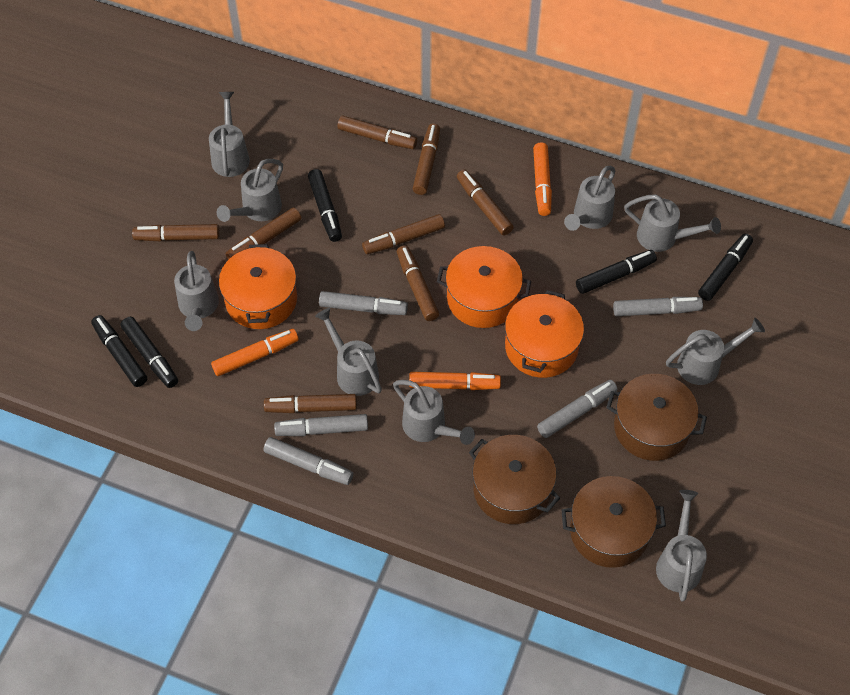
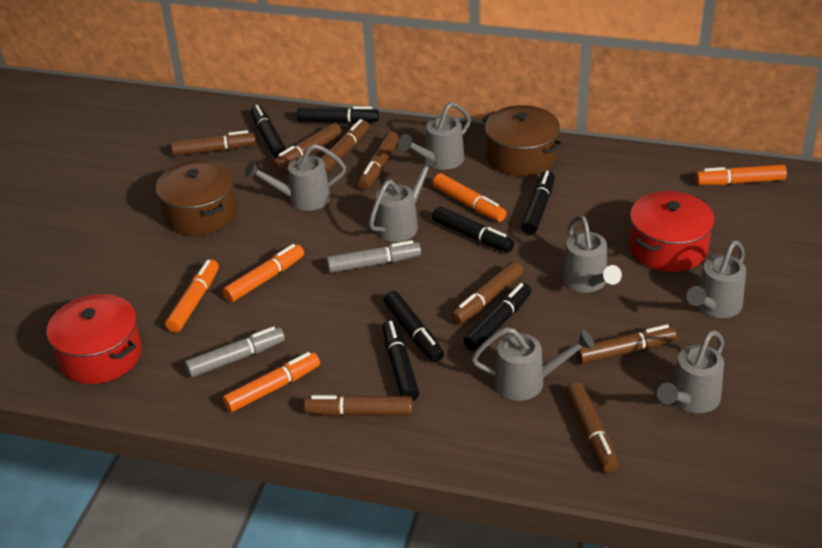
black marker: 5 -> 7
brown pot: 3 -> 2
grey marker: 5 -> 2
grey watering can: 9 -> 7
orange marker: 3 -> 5
orange pot: 3 -> 0
red pot: 0 -> 2

